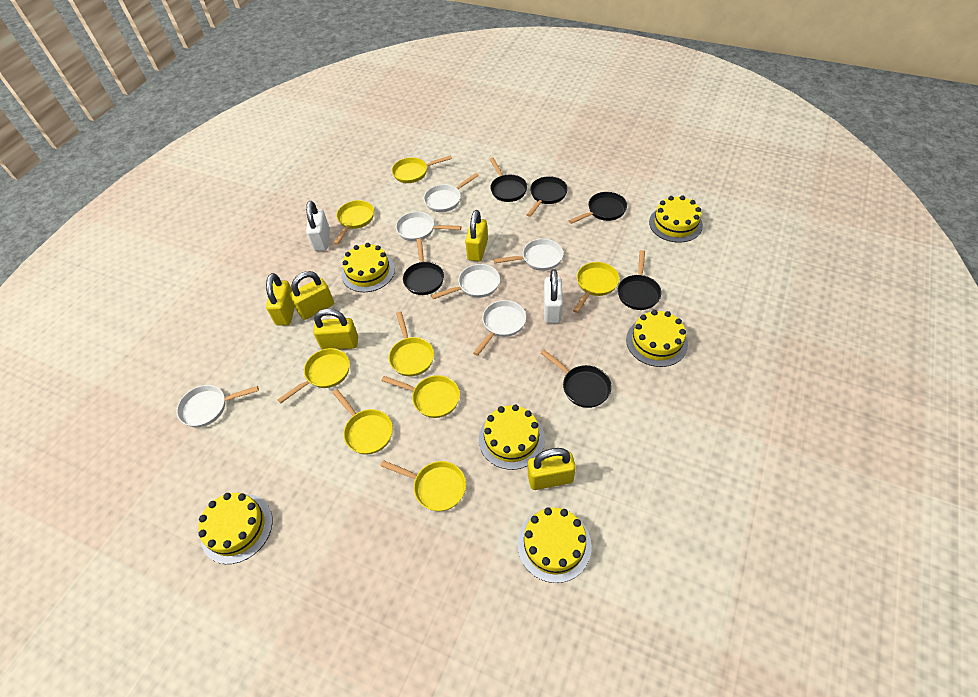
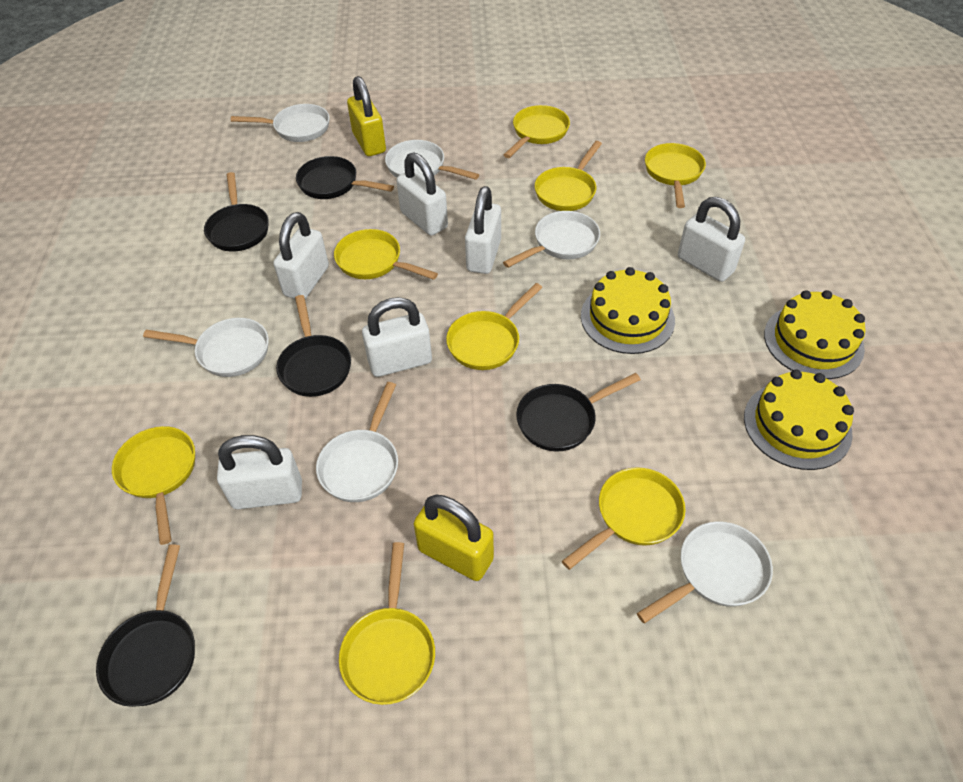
black pan: 6 -> 5
white padlock: 2 -> 6
yellow cake: 6 -> 3
yellow padlock: 5 -> 2

